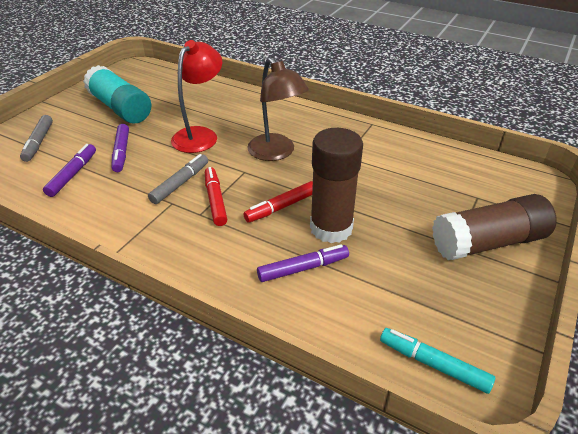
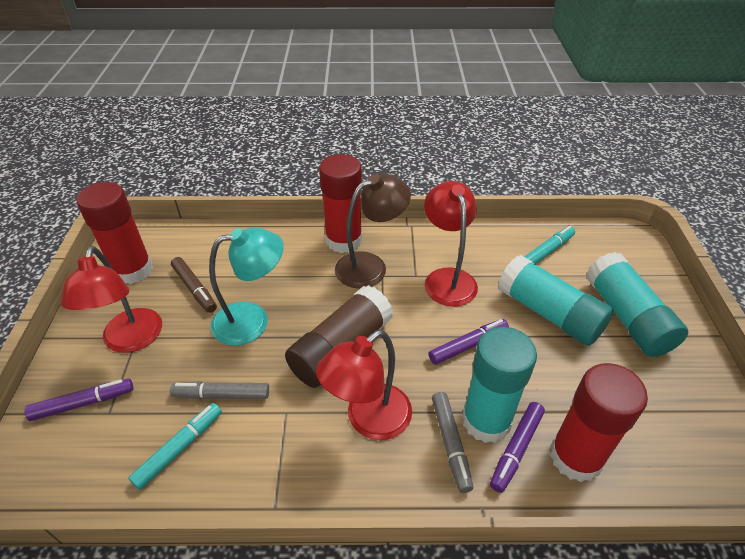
brown glue stick: 2 -> 1
brown marker: 0 -> 1
red glue stick: 0 -> 3
red lamp: 1 -> 3
red marker: 2 -> 0
turquoise glue stick: 1 -> 3
turquoise lamp: 0 -> 1
turquoise marker: 1 -> 2

